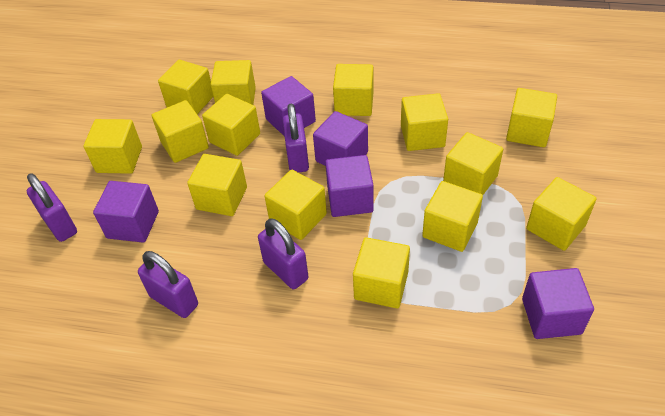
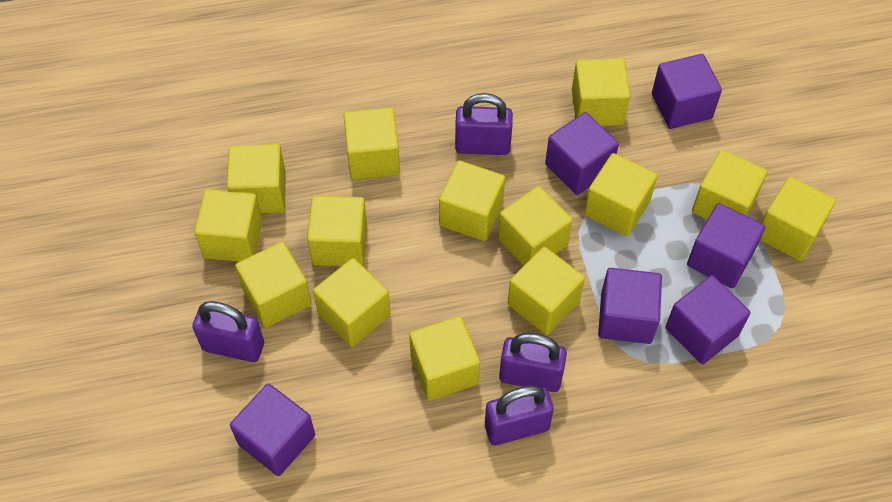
purple cube: 5 -> 6

